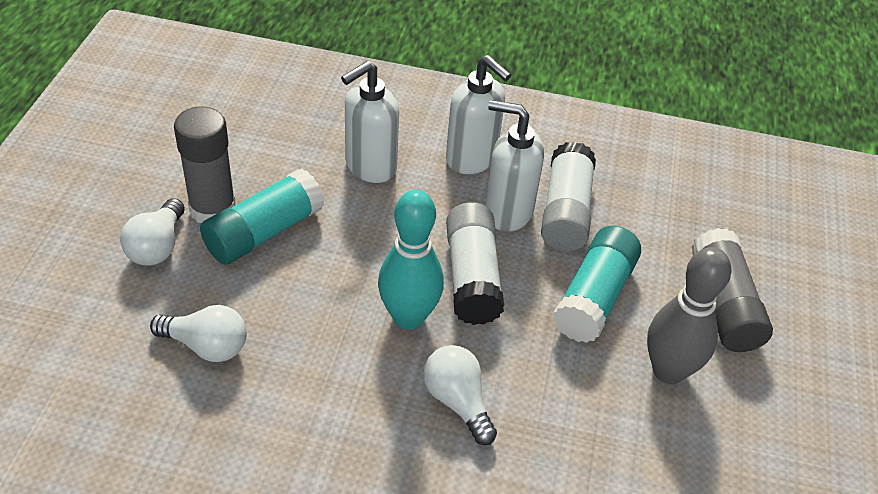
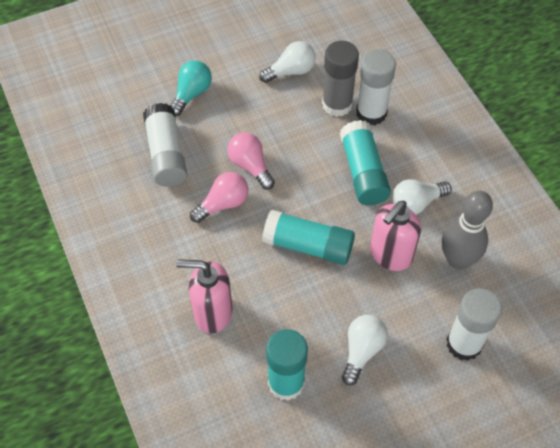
grey glue stick: 2 -> 1
pink light bulb: 0 -> 2
pink soap dispenser: 0 -> 2
turquoise bowling pin: 1 -> 0
turquoise glue stick: 2 -> 3
turquoise light bulb: 0 -> 1
white glue stick: 2 -> 3
white soap dispenser: 3 -> 0

